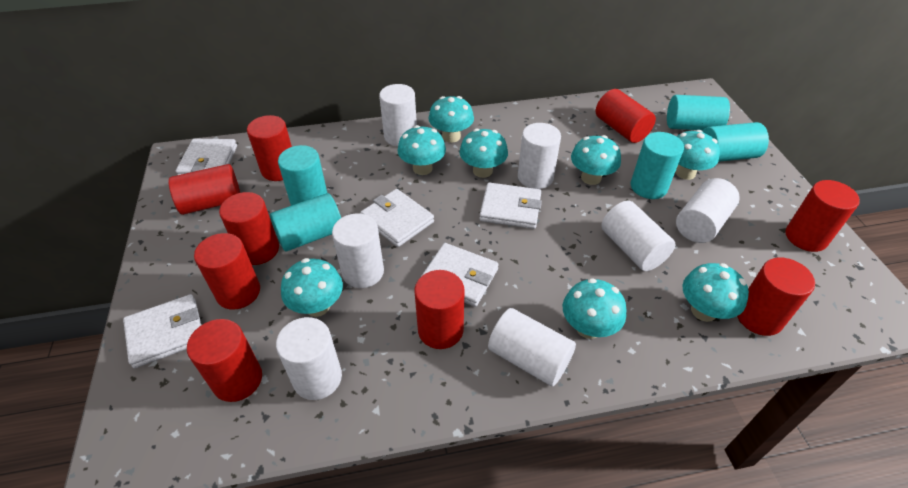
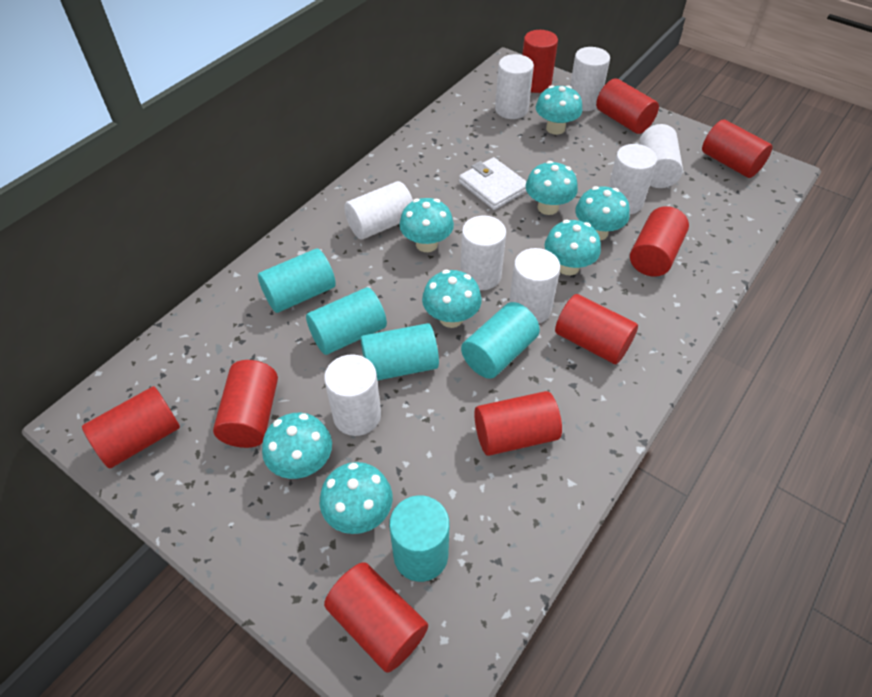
white cylinder: 7 -> 8
white wallet: 5 -> 1

